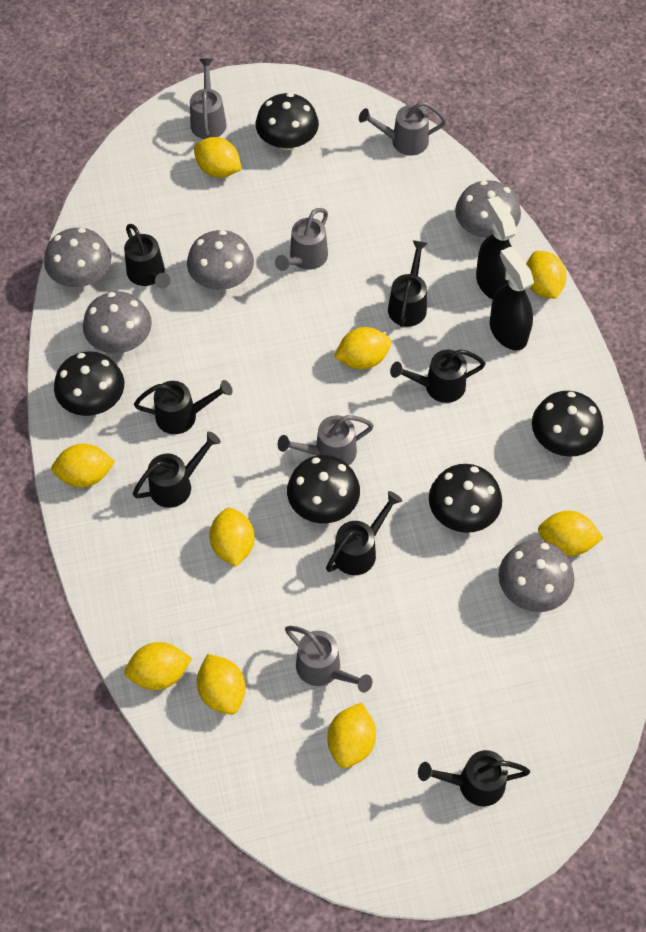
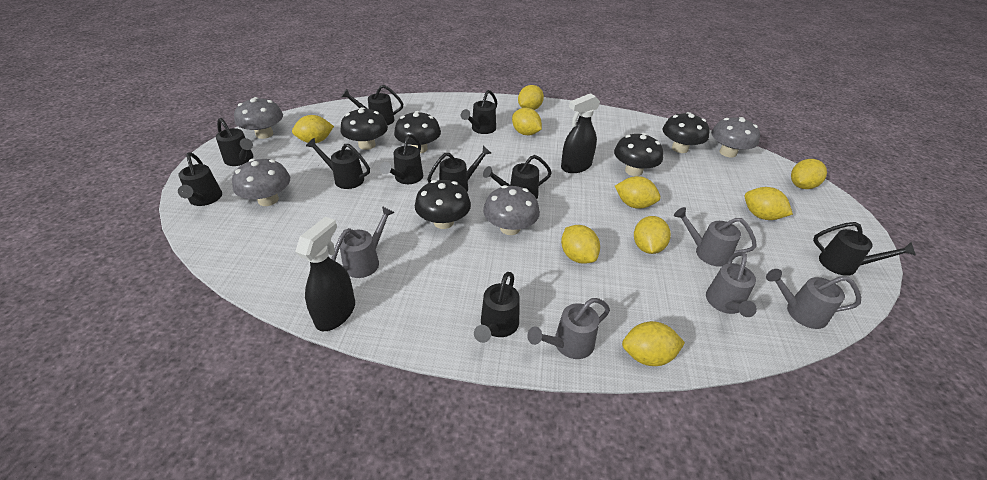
black watering can: 7 -> 10
grey mushroom: 5 -> 4

